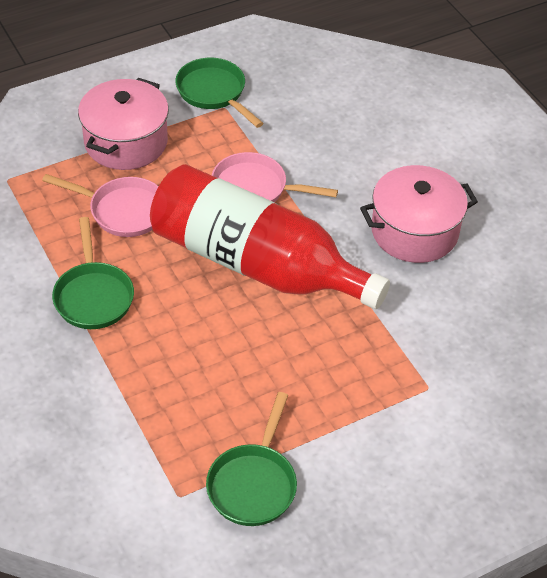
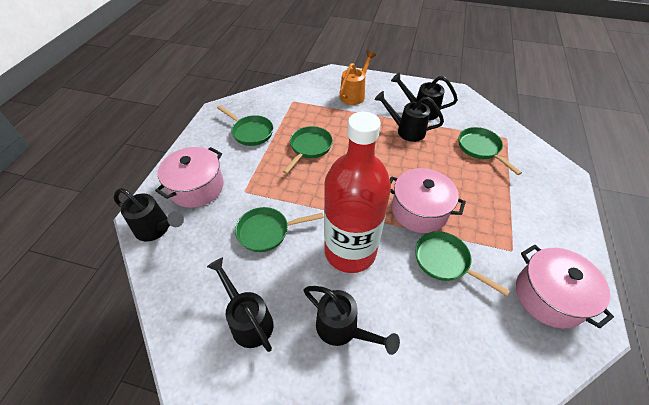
black watering can: 0 -> 5
green pan: 3 -> 5
orange watering can: 0 -> 1
pink pan: 2 -> 0
pink pot: 2 -> 3

